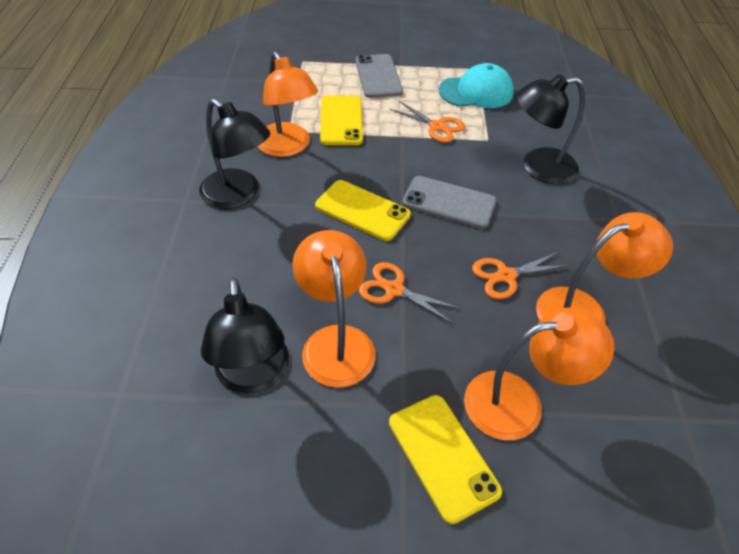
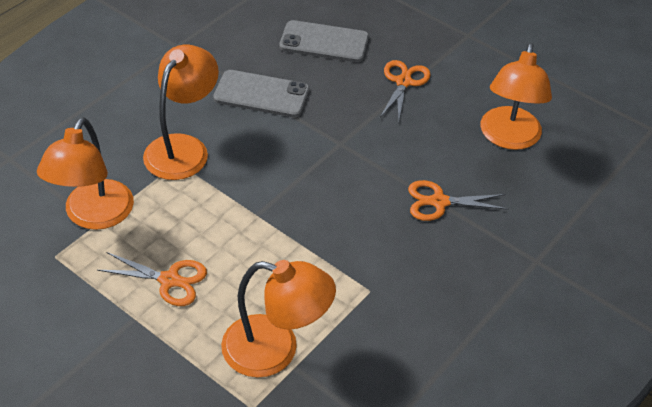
black lamp: 3 -> 0
turquoise cap: 1 -> 0
yellow phone: 3 -> 0

